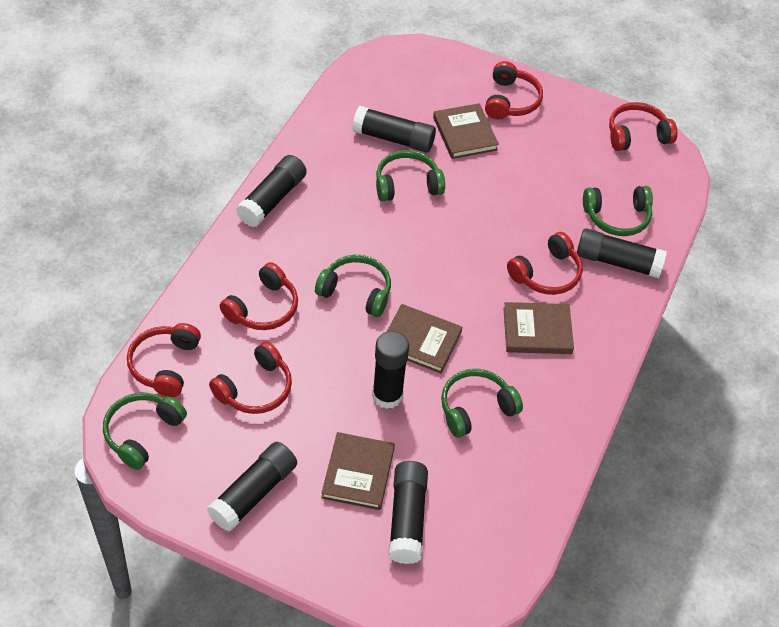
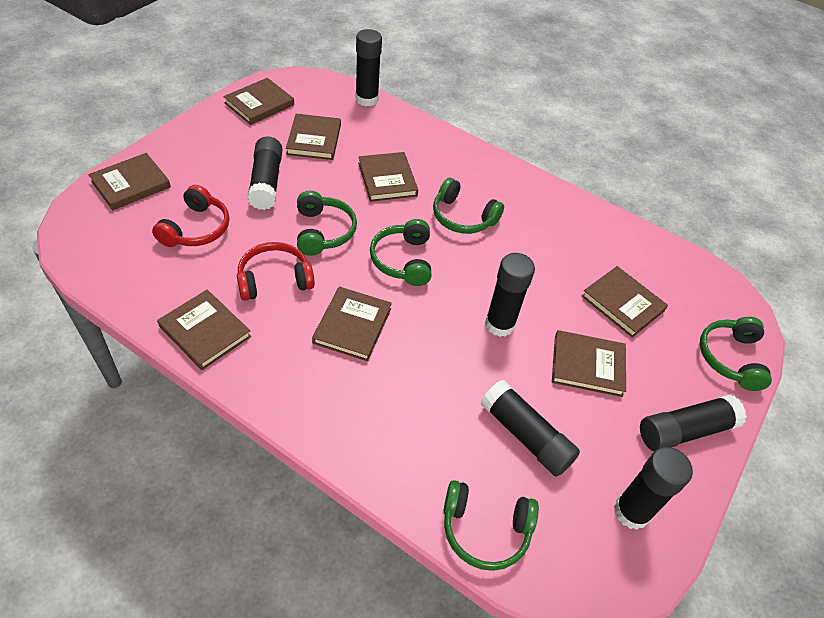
brown book: 4 -> 8
red headphones: 6 -> 2

